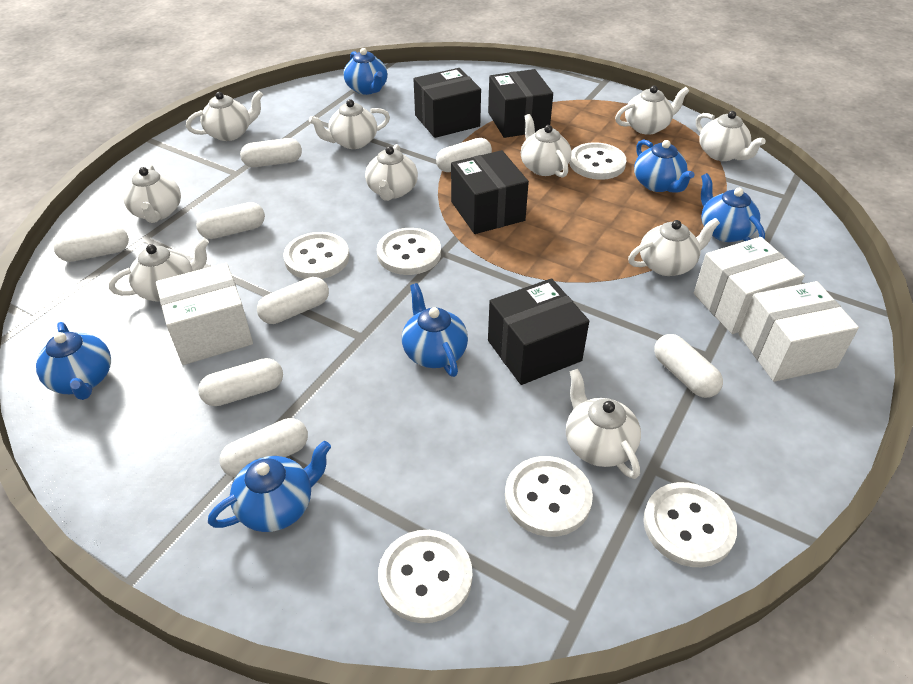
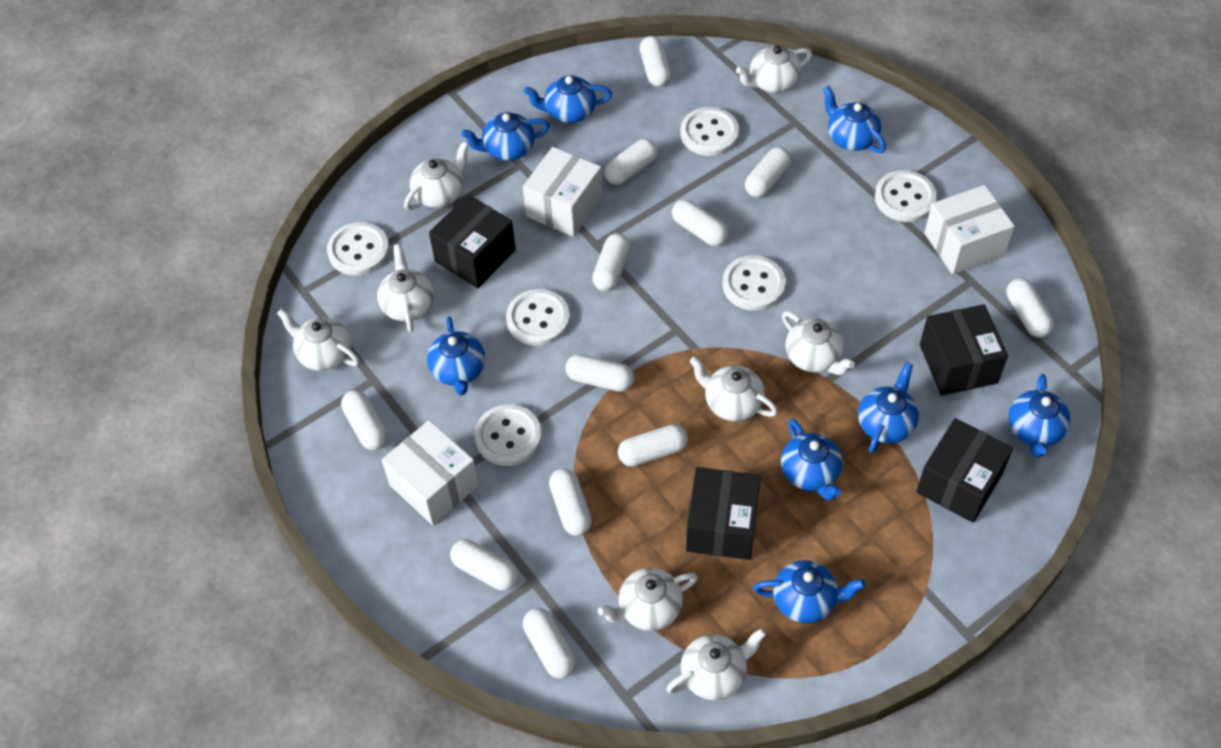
blue teapot: 6 -> 8
white capsule: 8 -> 12
white teapot: 10 -> 8

